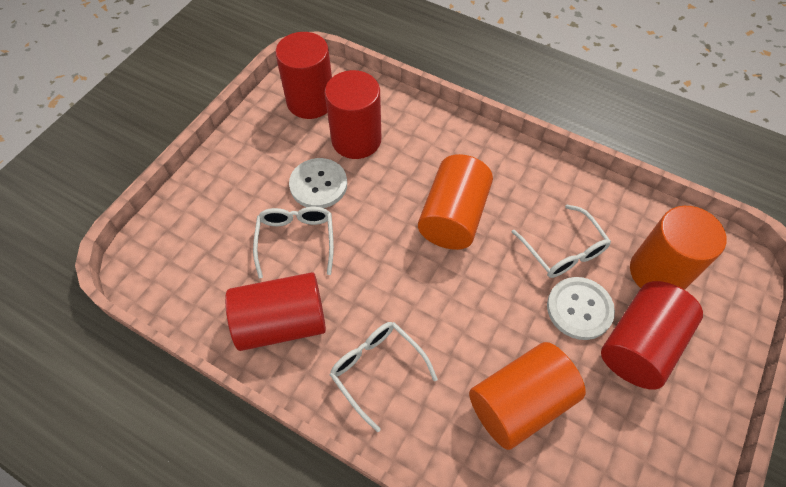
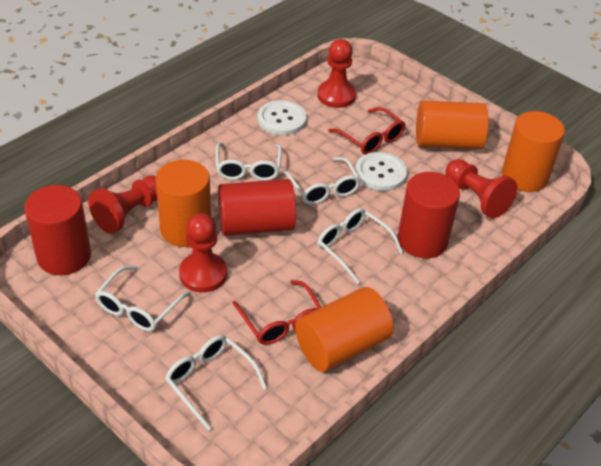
orange cylinder: 3 -> 4
red cylinder: 4 -> 3
red glasses: 0 -> 2
red pawn: 0 -> 4
white glasses: 3 -> 5

